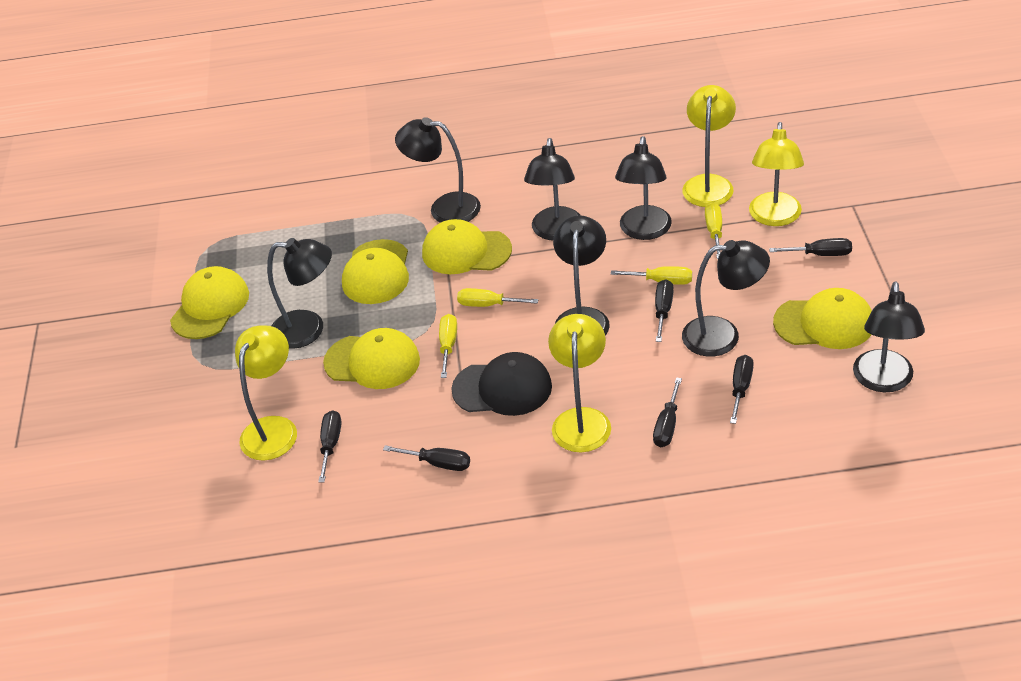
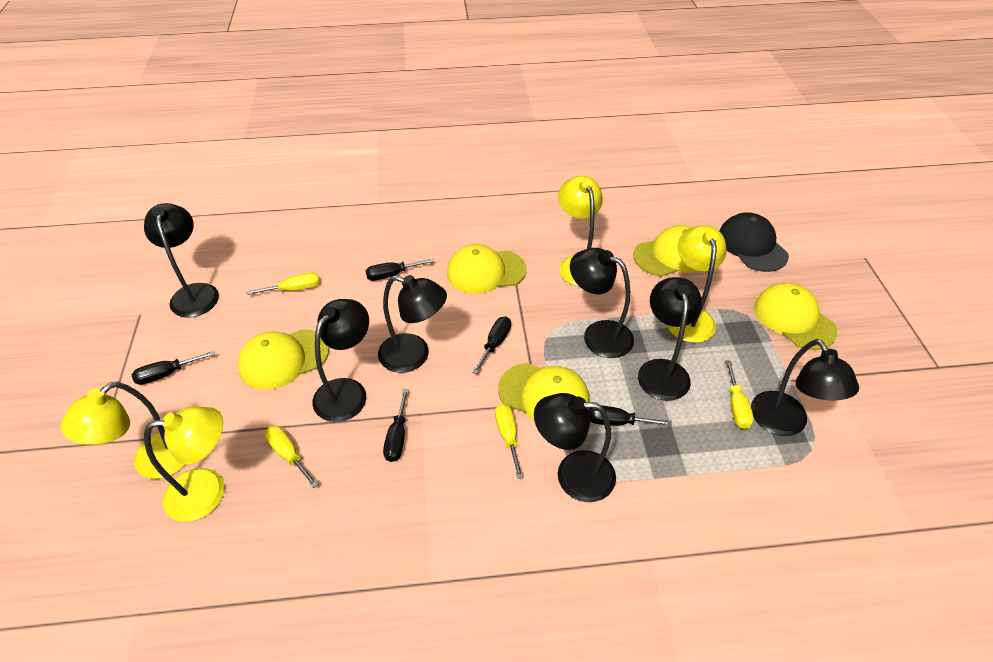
black screwdriver: 6 -> 5

